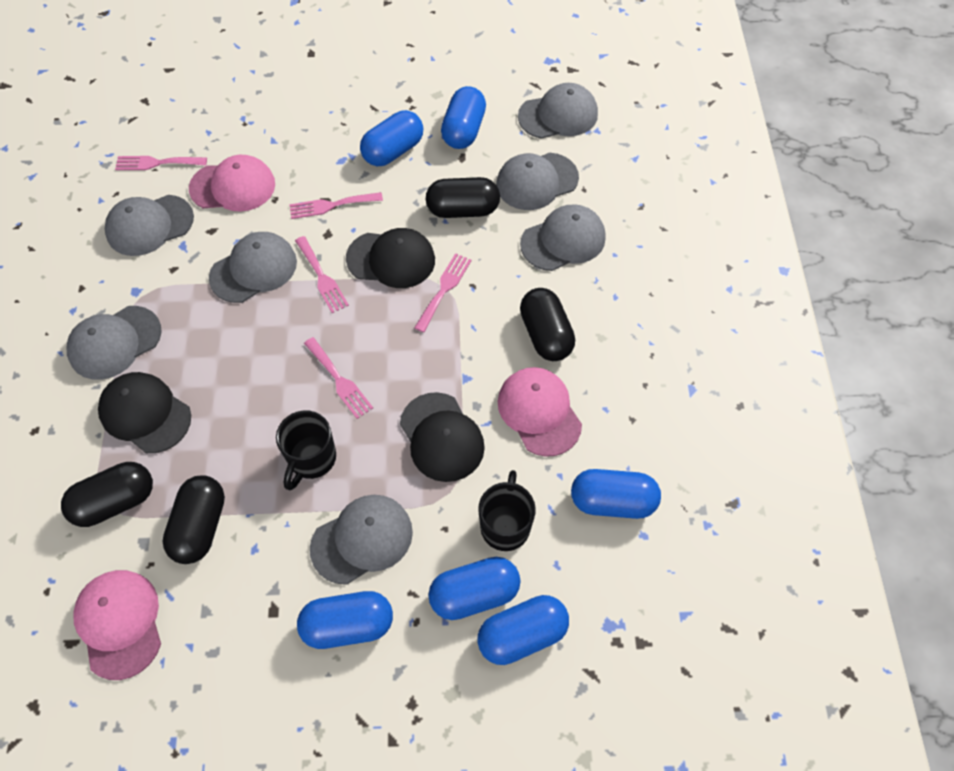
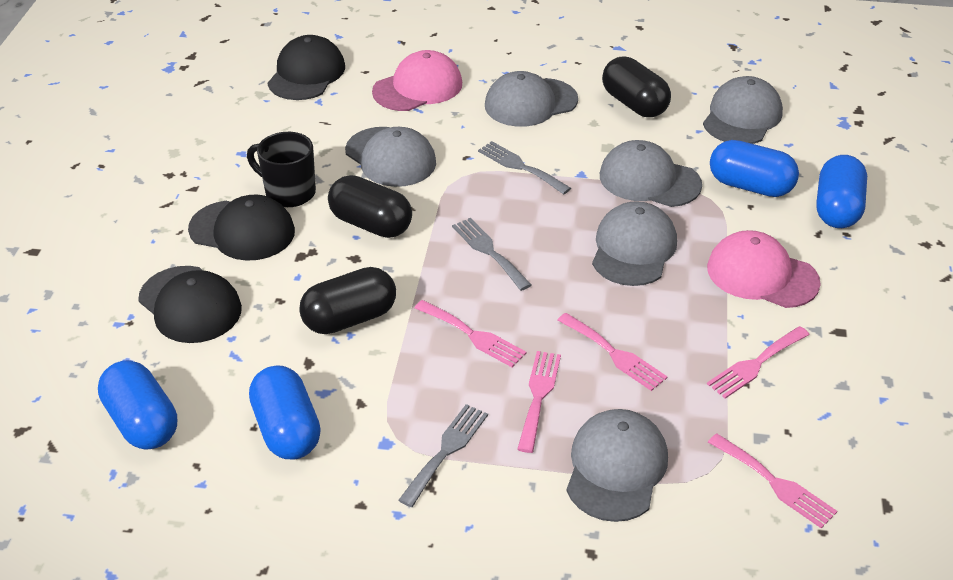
black capsule: 4 -> 3
black mug: 2 -> 1
blue capsule: 6 -> 4
grey cap: 7 -> 6
grey fork: 0 -> 3
pink cap: 3 -> 2

